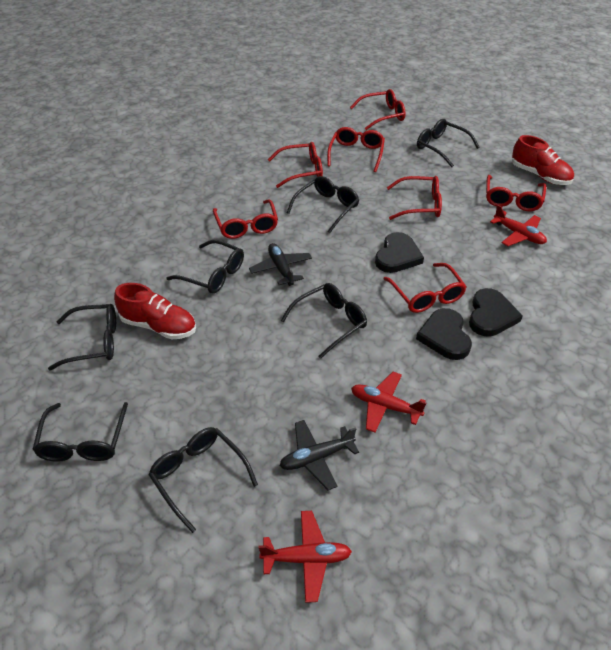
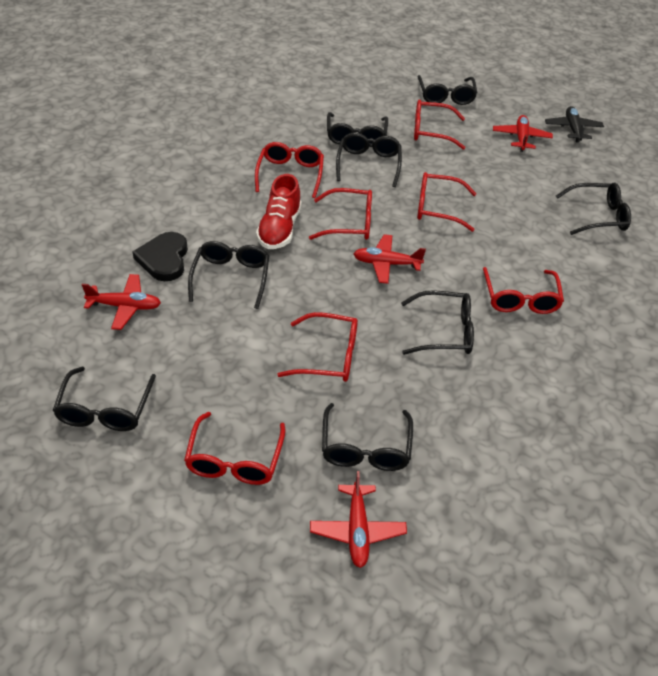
black glasses: 7 -> 8
black heart: 3 -> 1
black plane: 2 -> 1
red plane: 3 -> 4
red shoe: 2 -> 1

